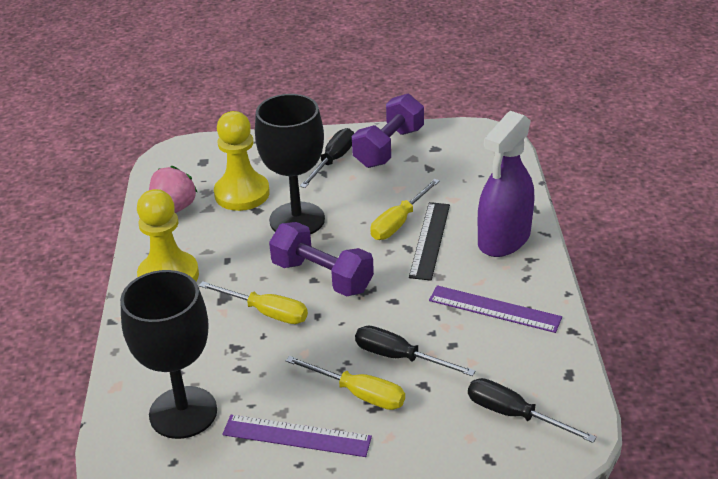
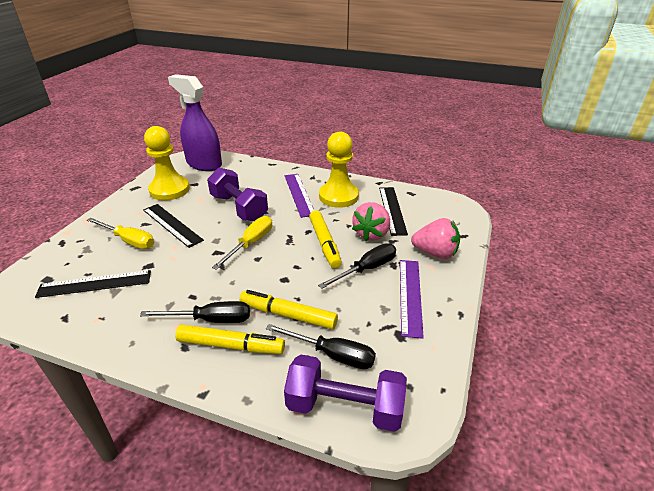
black goblet: 2 -> 0
black ruler: 1 -> 3
pink strawberry: 1 -> 2
yellow marker: 0 -> 3
yellow screwdriver: 3 -> 2

